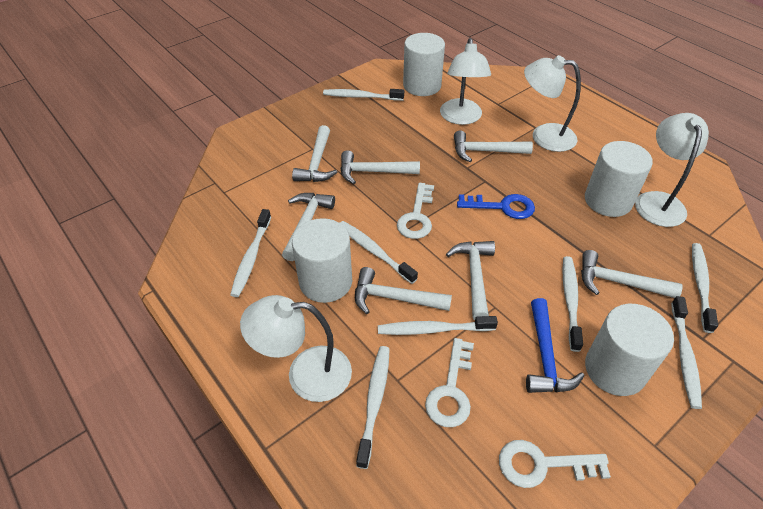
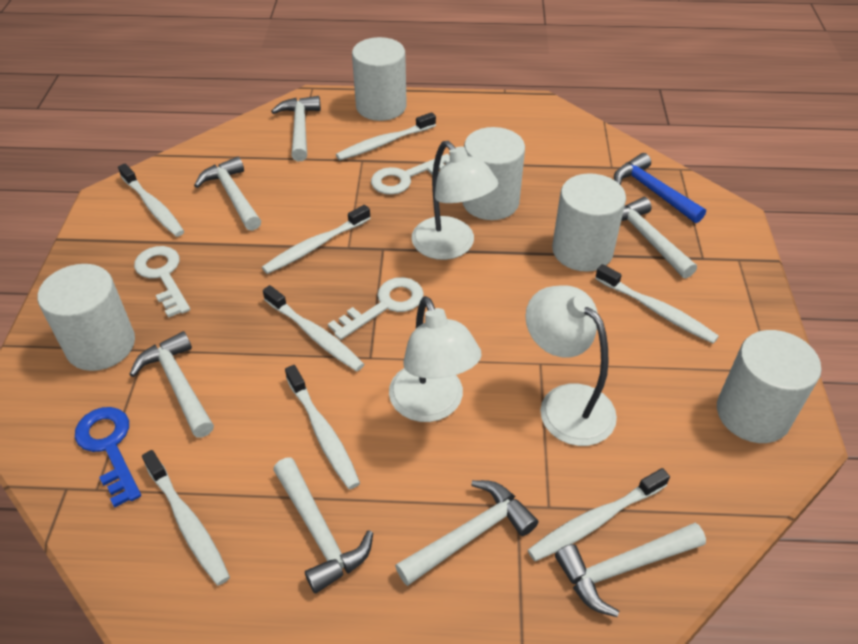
white cylinder: 4 -> 5
white lamp: 4 -> 3

